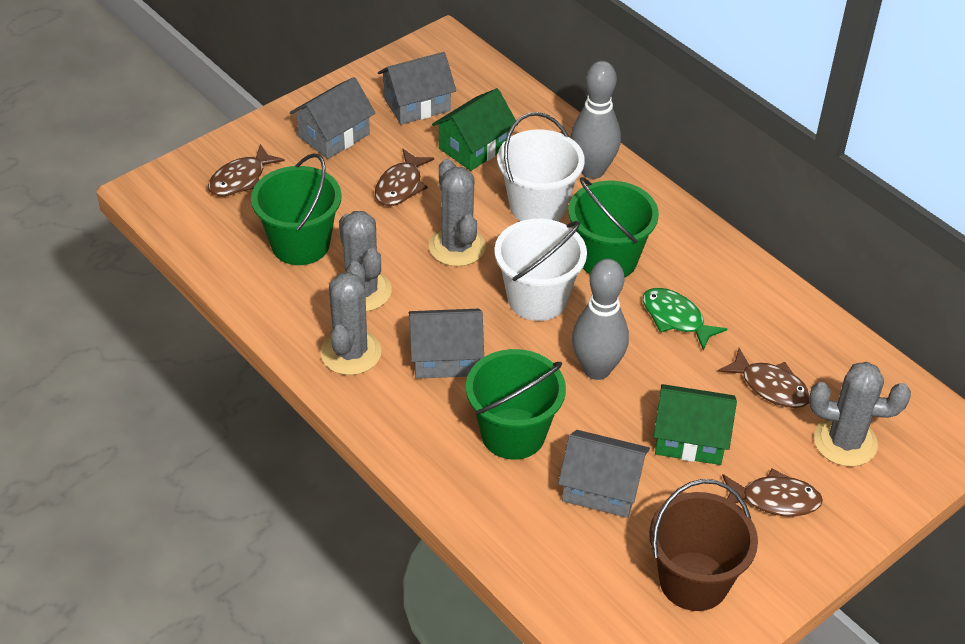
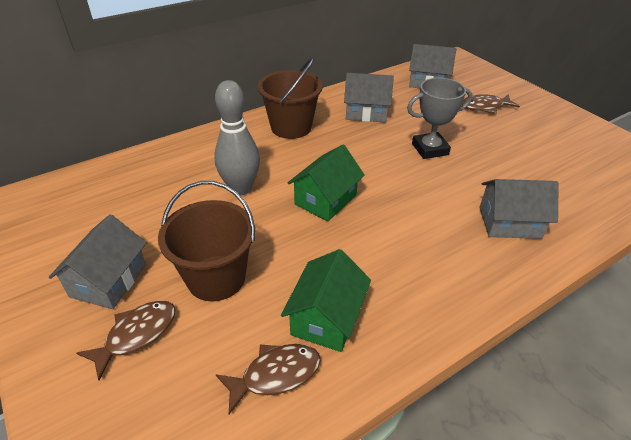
brown bucket: 1 -> 2
brown fish: 4 -> 3
green bucket: 3 -> 0
green fish: 1 -> 0
grey bowling pin: 2 -> 1
grey cactus: 4 -> 0
grey trophy: 0 -> 1
white bucket: 2 -> 0

